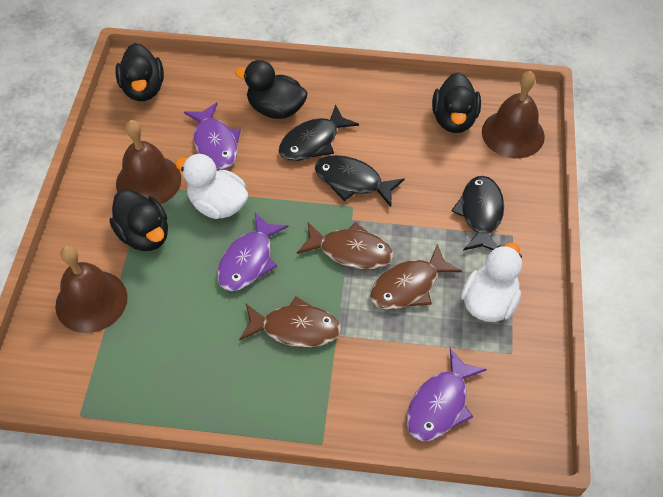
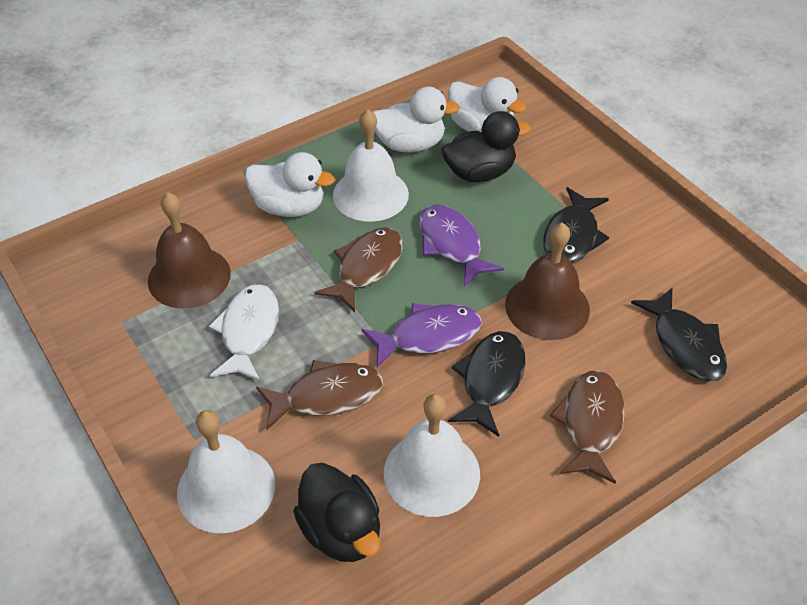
black duck: 4 -> 2
brown bell: 3 -> 2
purple fish: 3 -> 2
white bell: 0 -> 3
white duck: 2 -> 3
white fish: 0 -> 1

